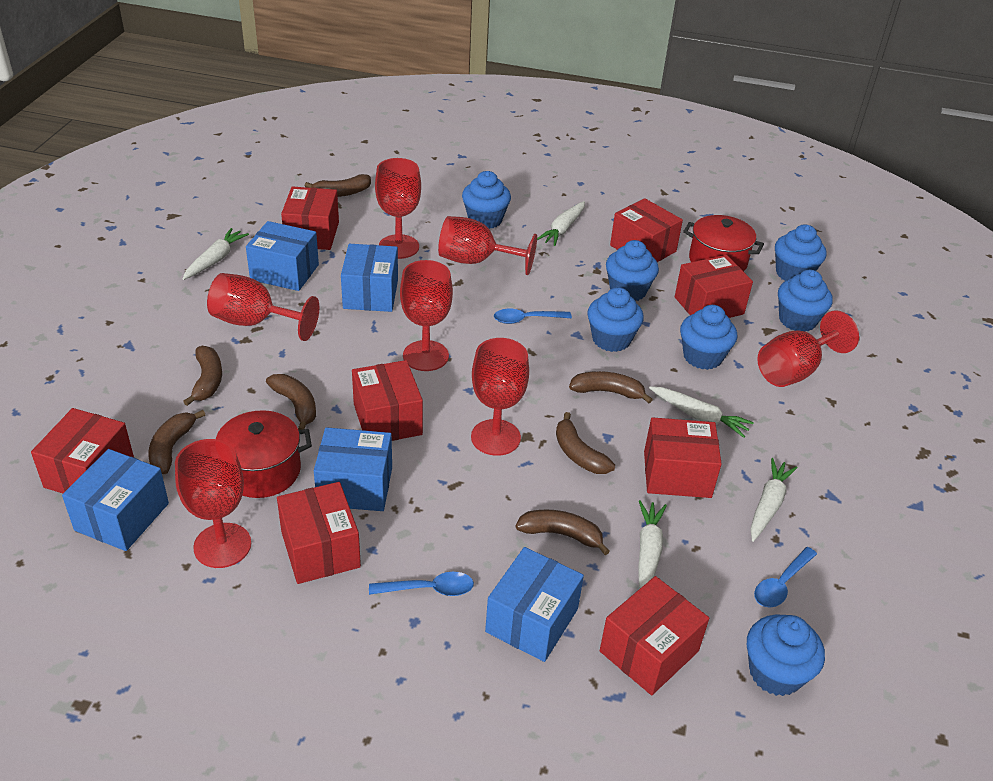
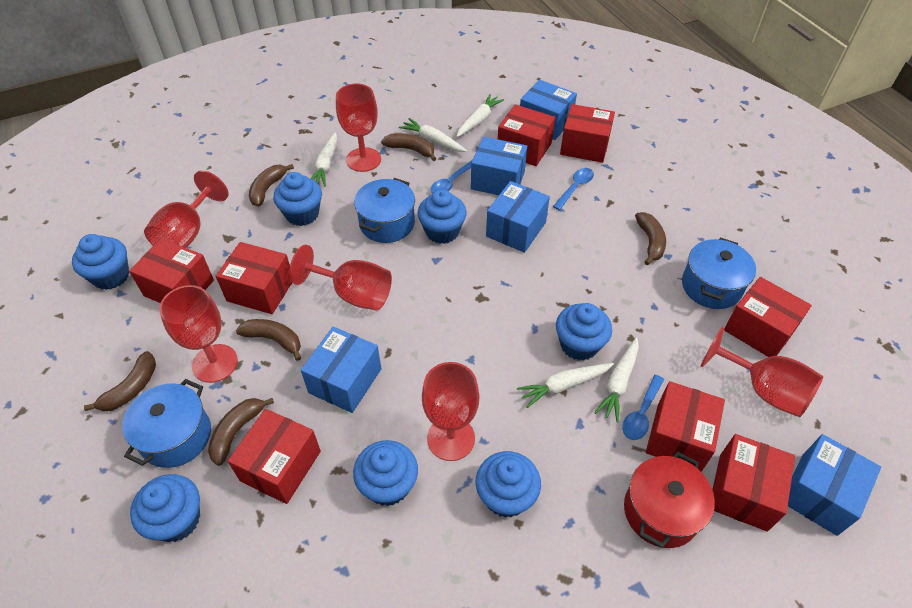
blue pot: 0 -> 3
brown banana: 7 -> 6
red goblet: 7 -> 6
red pot: 2 -> 1

